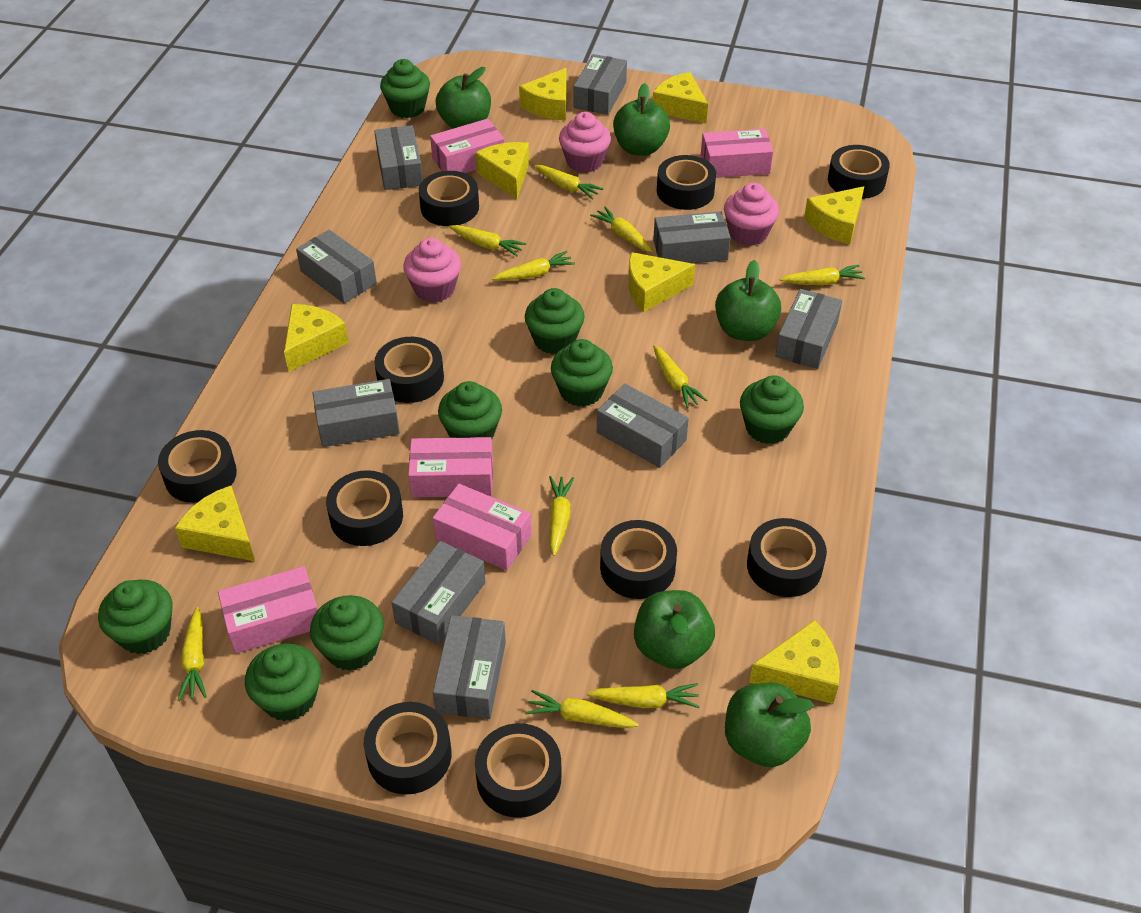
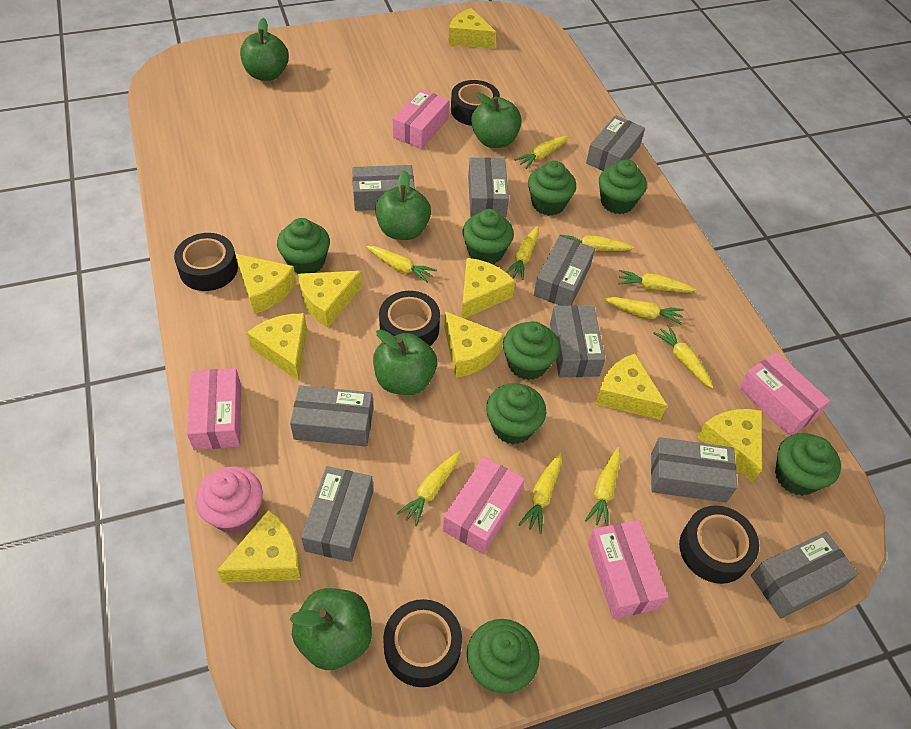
black tape: 10 -> 5
pink cupcake: 3 -> 1
yellow cheese: 8 -> 9

